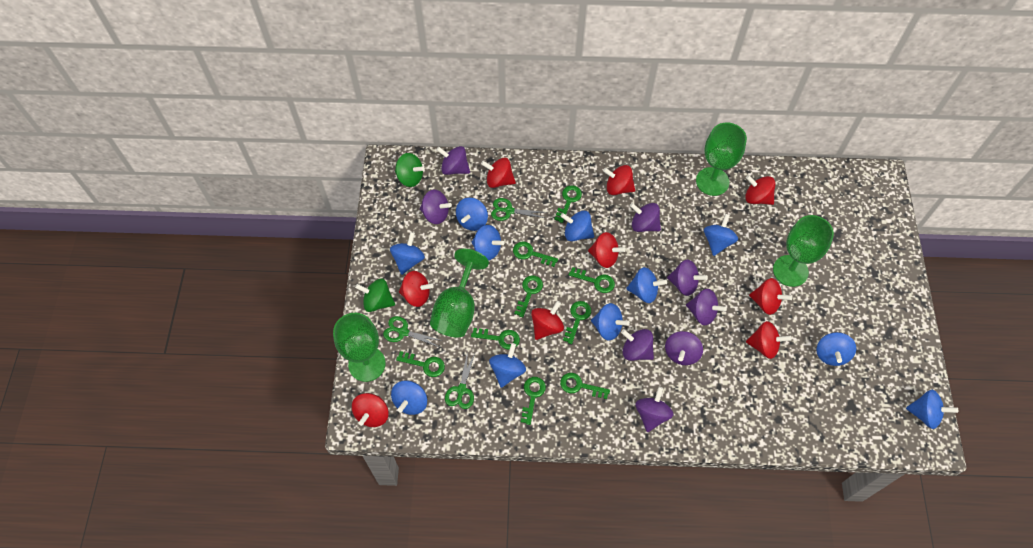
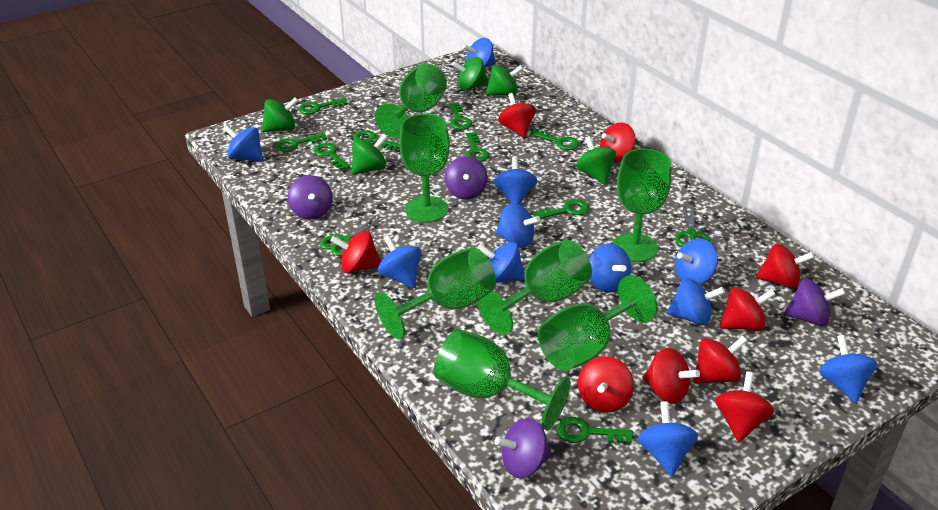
green goblet: 4 -> 7
green scissors: 3 -> 2
green spinning top: 2 -> 5
purple spinning top: 8 -> 4

